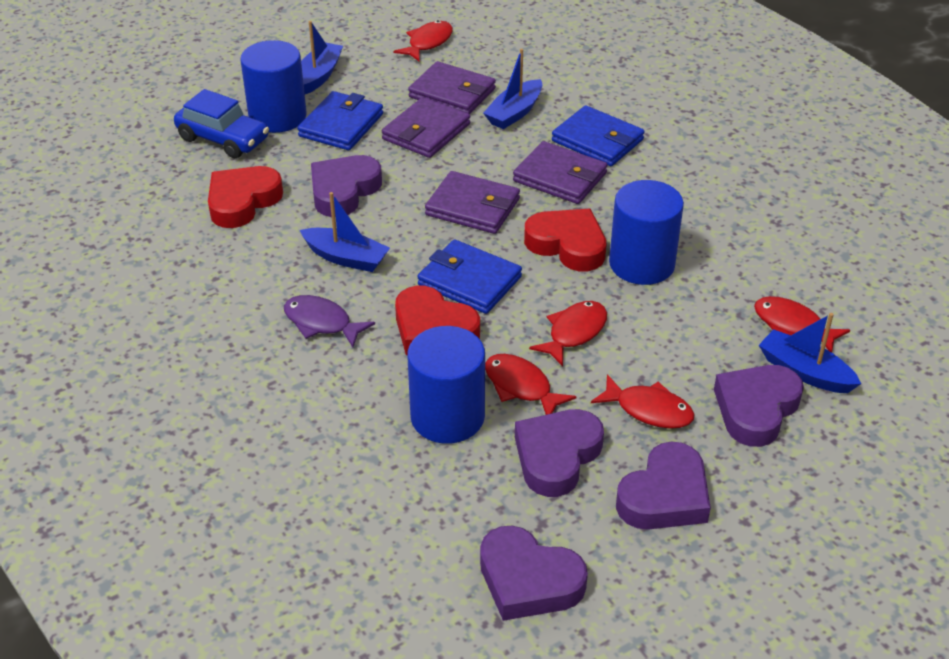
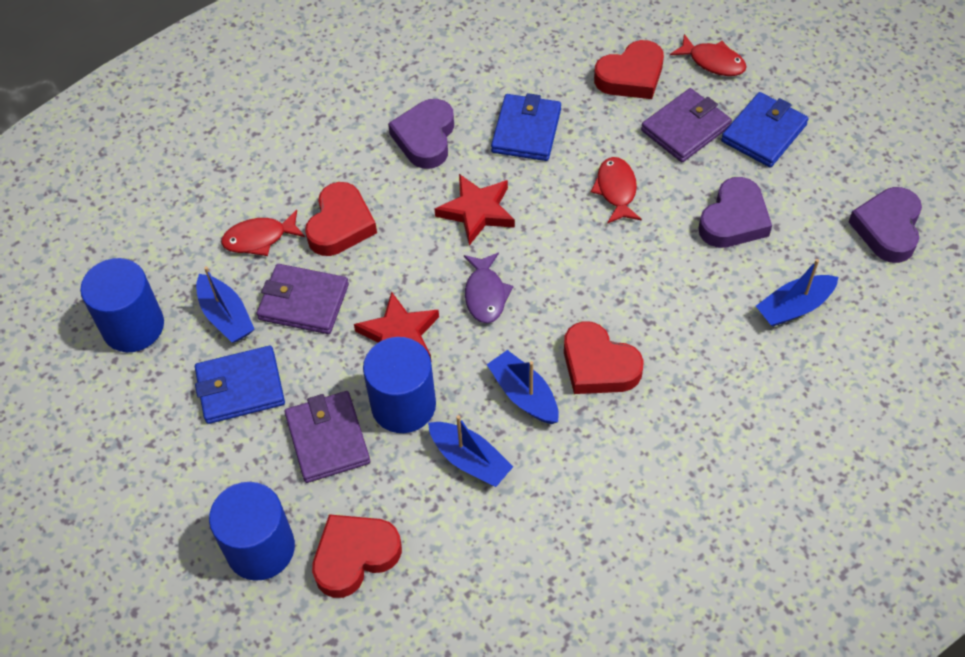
blue car: 1 -> 0
purple heart: 5 -> 3
purple wallet: 4 -> 3
red fish: 5 -> 3
red heart: 3 -> 4
red star: 0 -> 2

